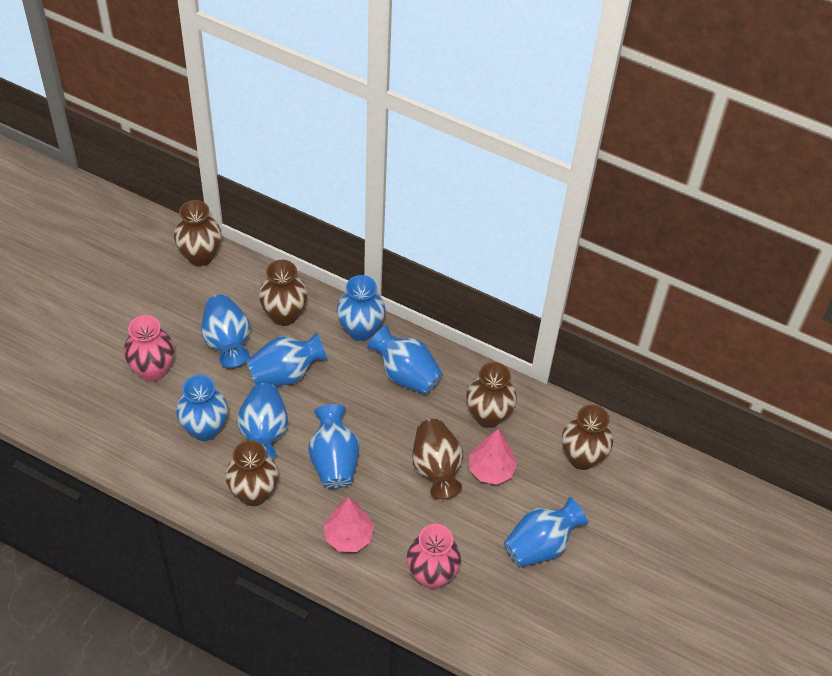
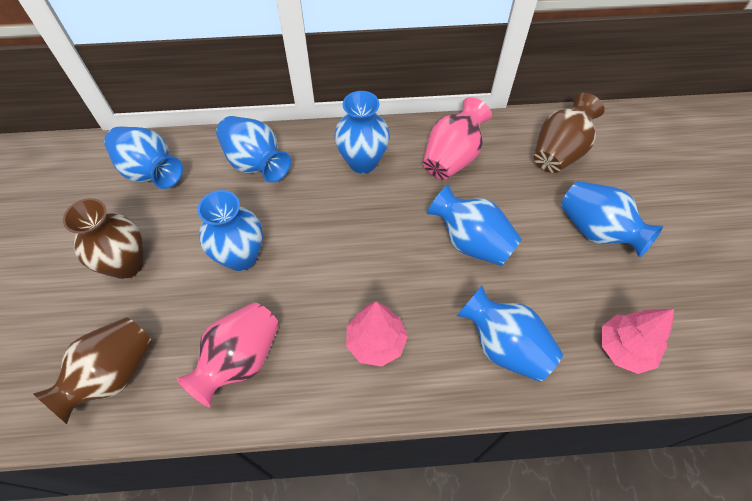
blue vase: 8 -> 7
brown vase: 6 -> 3

